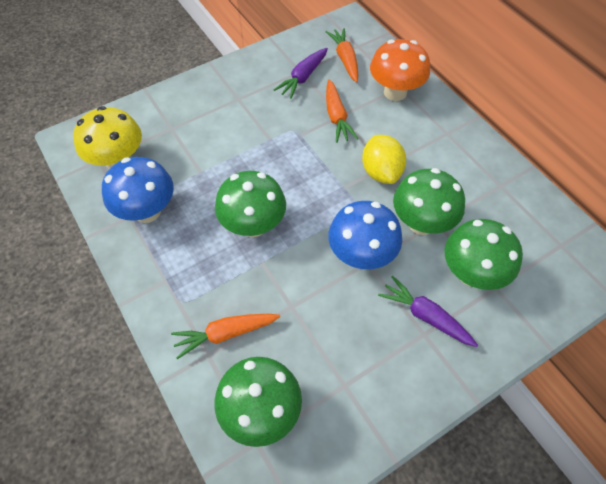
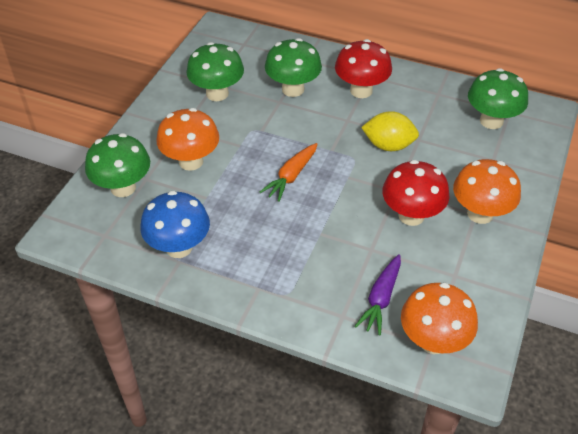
blue mushroom: 2 -> 1
orange carrot: 3 -> 1
orange mushroom: 1 -> 3
purple carrot: 2 -> 1
red mushroom: 0 -> 2
yellow mushroom: 1 -> 0

